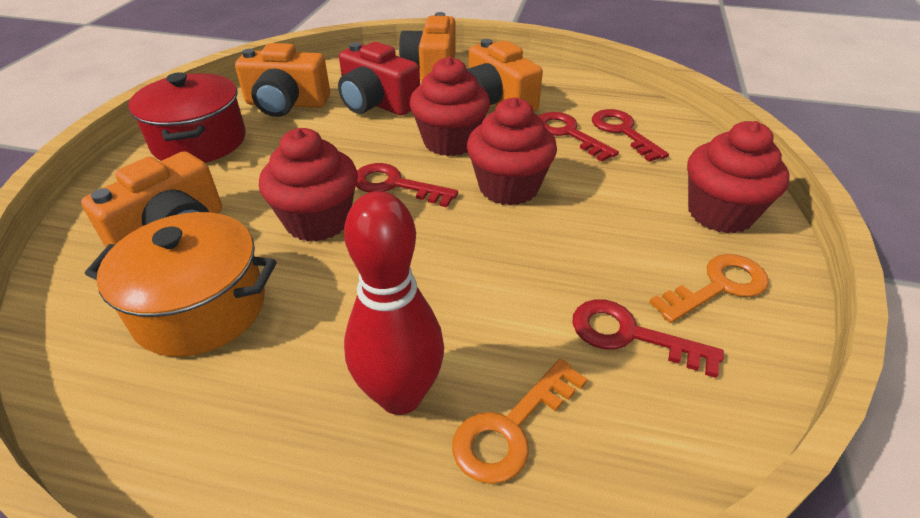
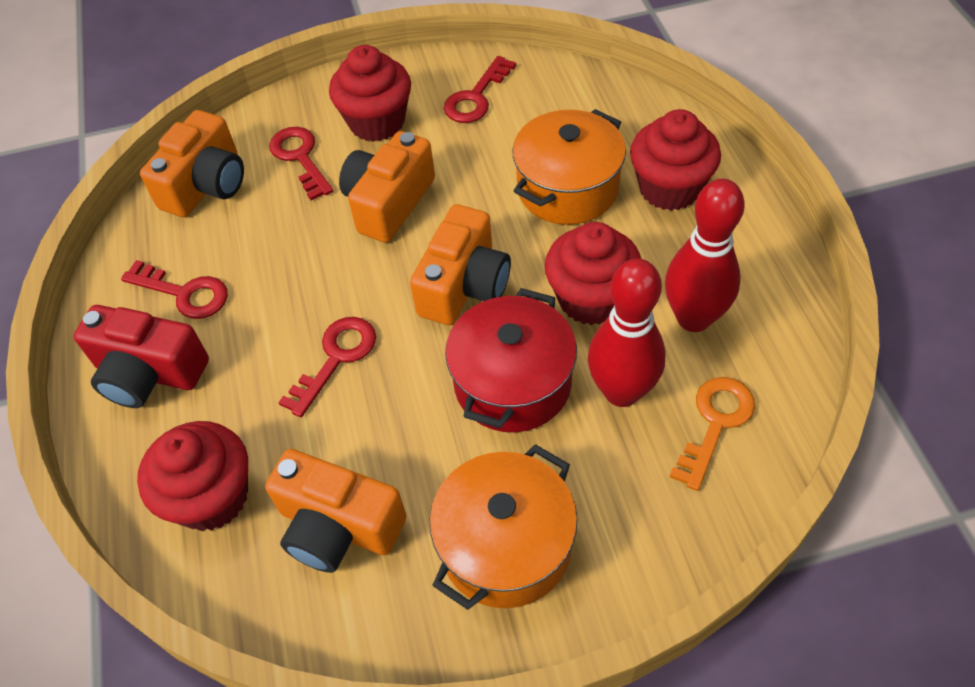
orange key: 2 -> 1
orange pot: 1 -> 2
red bowling pin: 1 -> 2

